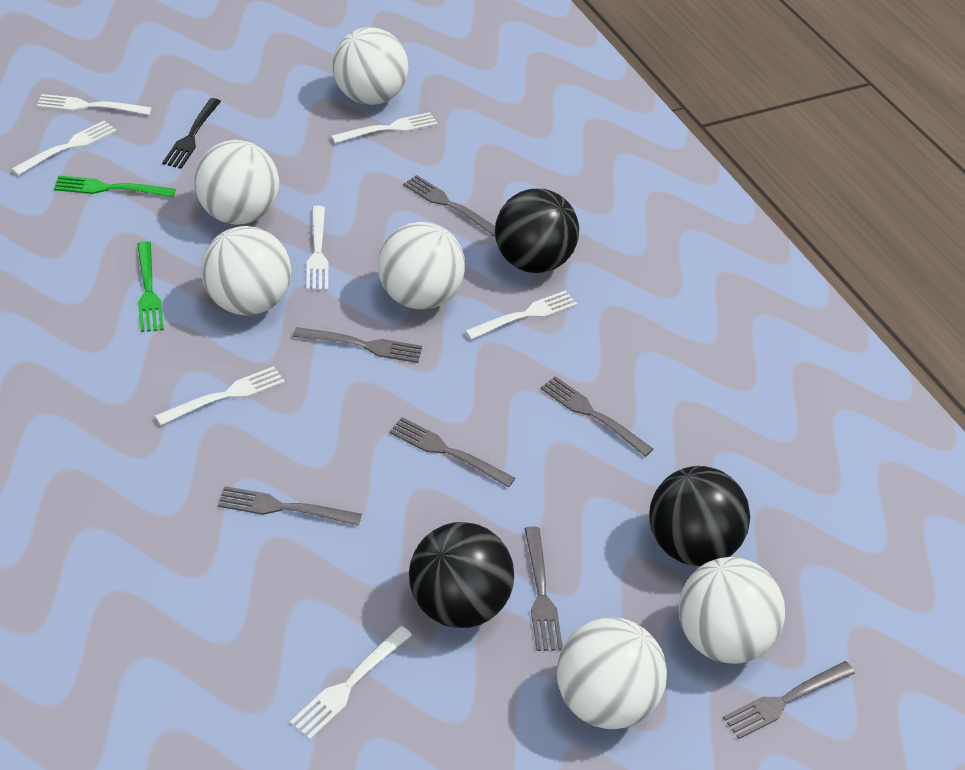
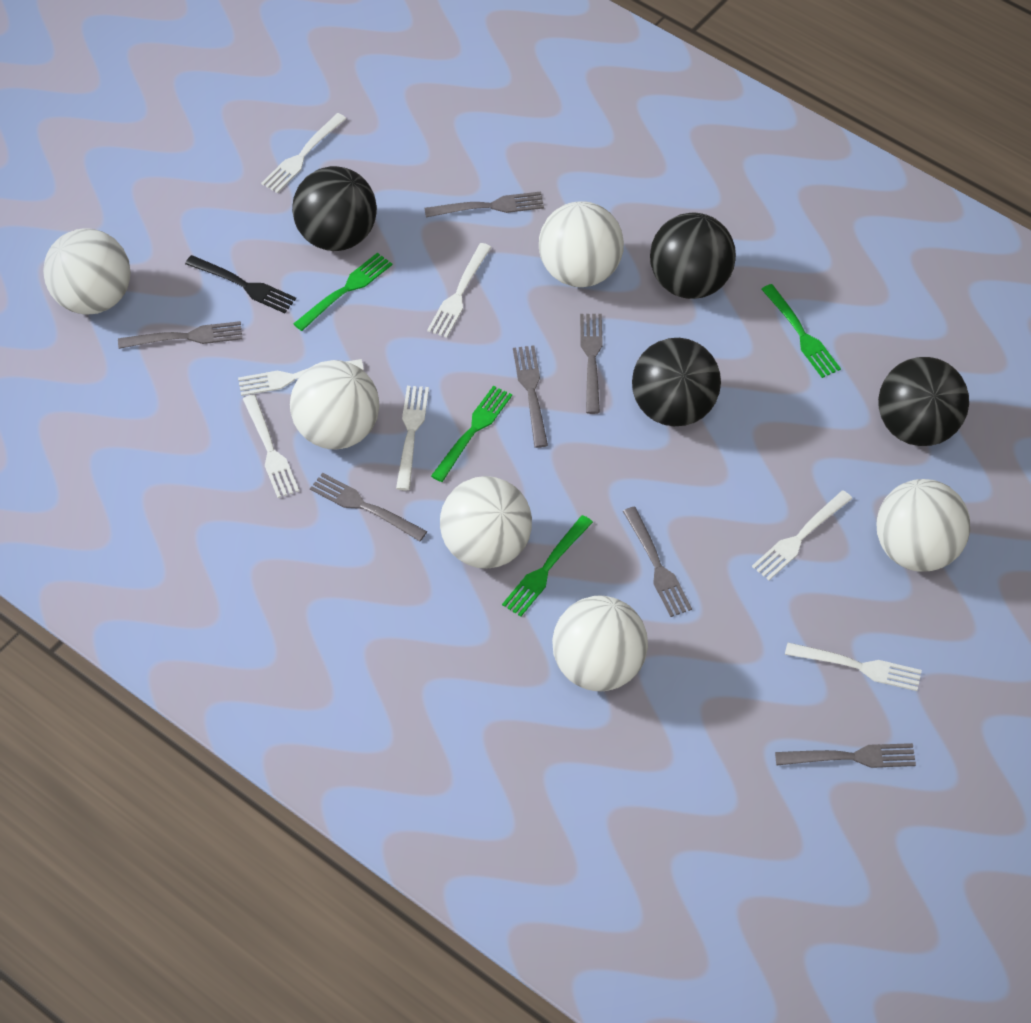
black ball: 3 -> 4
green fork: 2 -> 4

